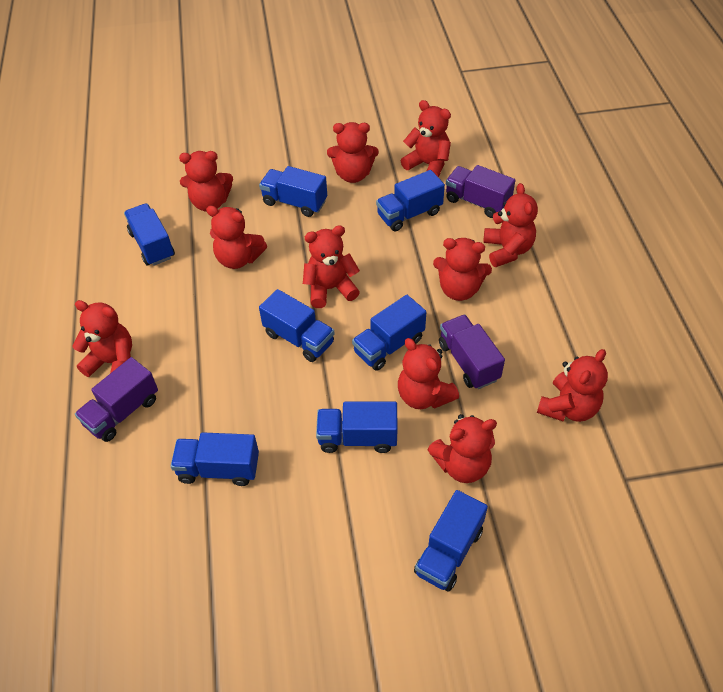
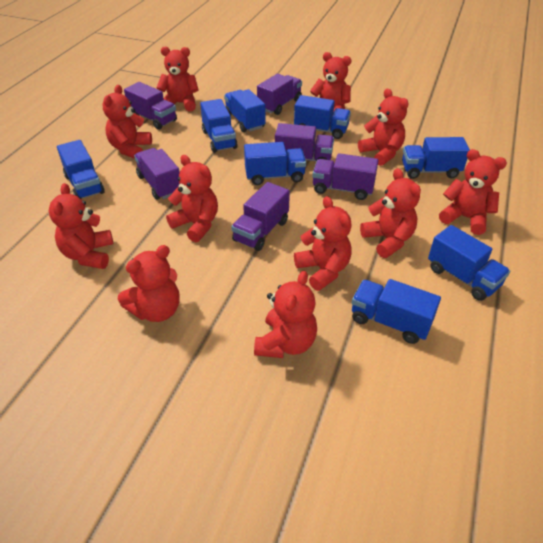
purple truck: 3 -> 6

